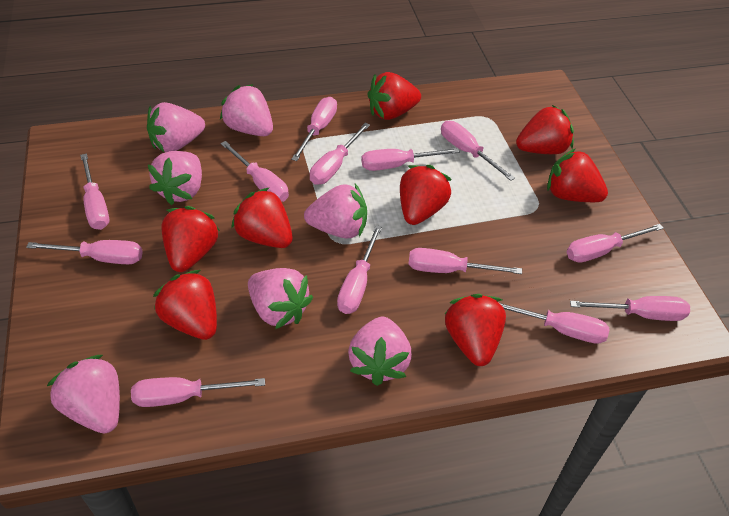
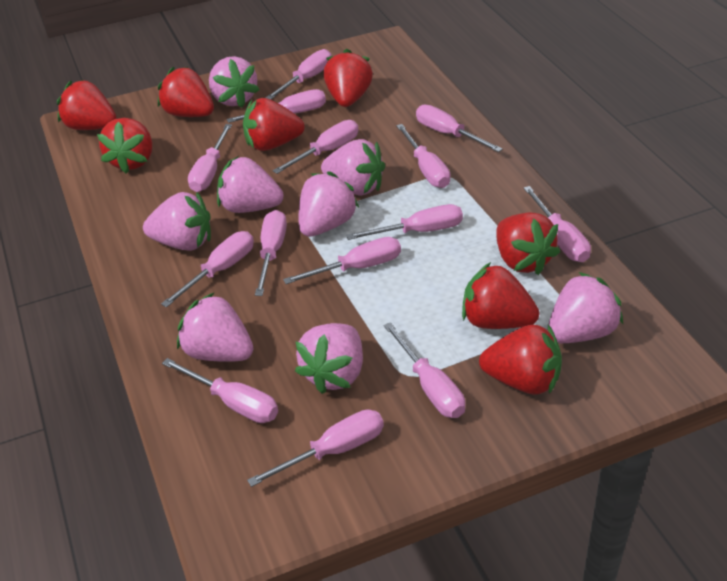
pink screwdriver: 13 -> 14
pink strawberry: 7 -> 8

